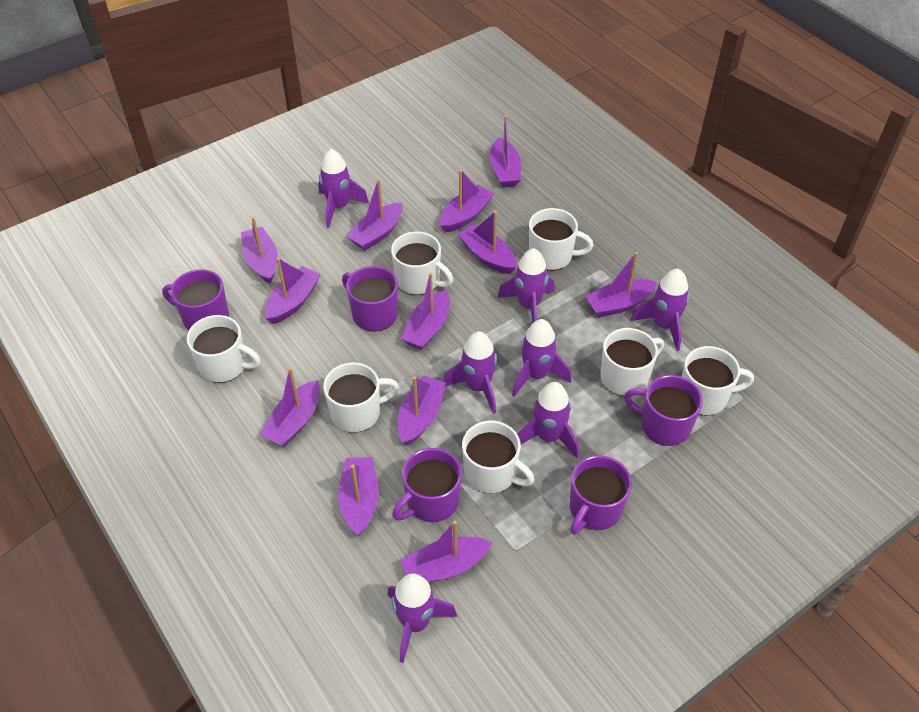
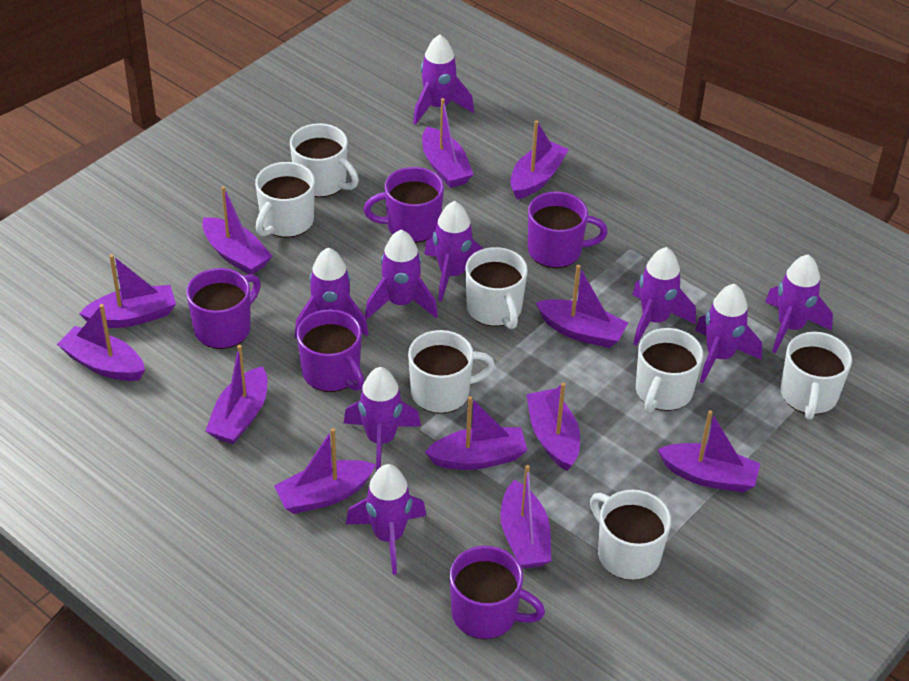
purple rocket: 7 -> 9

